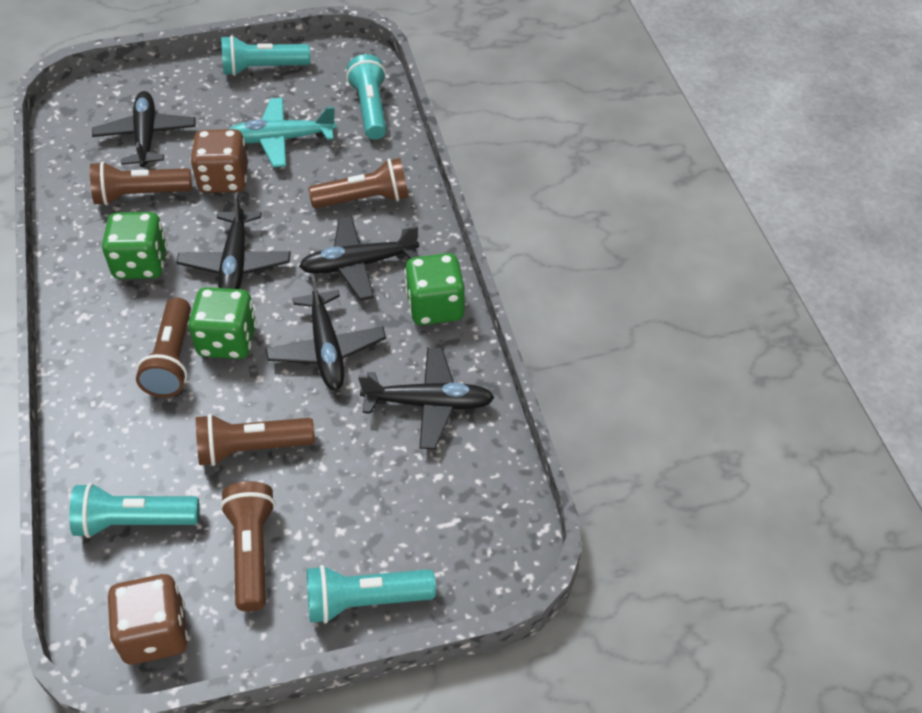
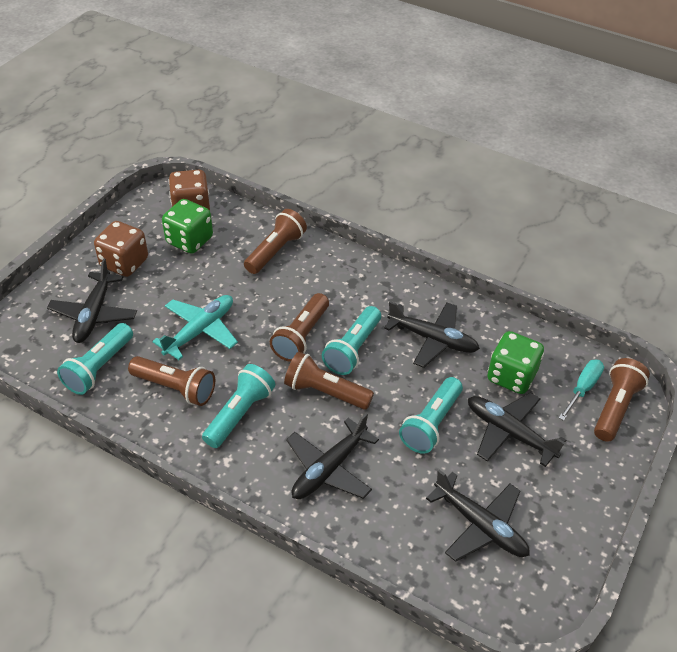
green dice: 3 -> 2
turquoise screwdriver: 0 -> 1

